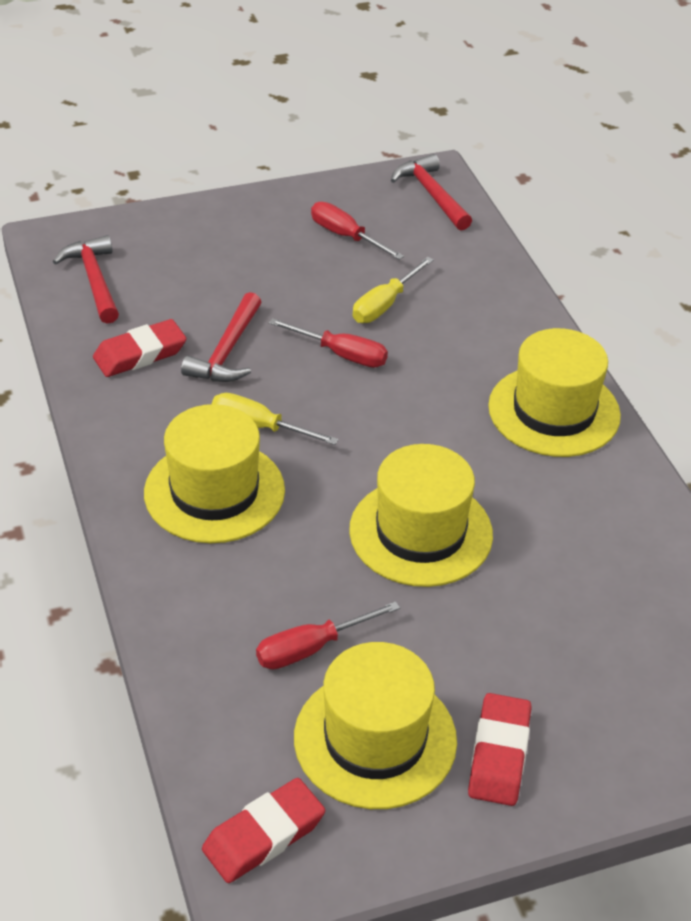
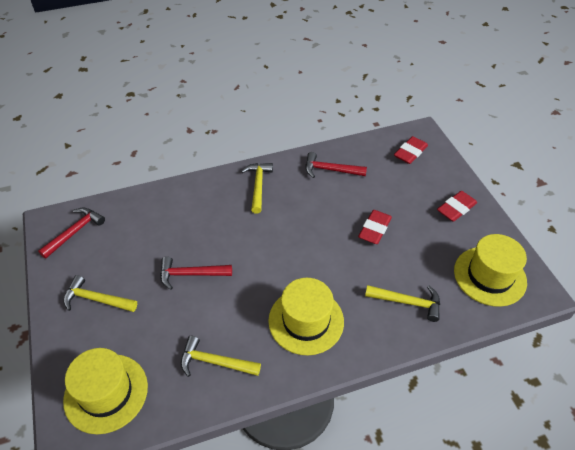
red screwdriver: 3 -> 0
yellow hammer: 0 -> 4
yellow hat: 4 -> 3
yellow screwdriver: 2 -> 0

